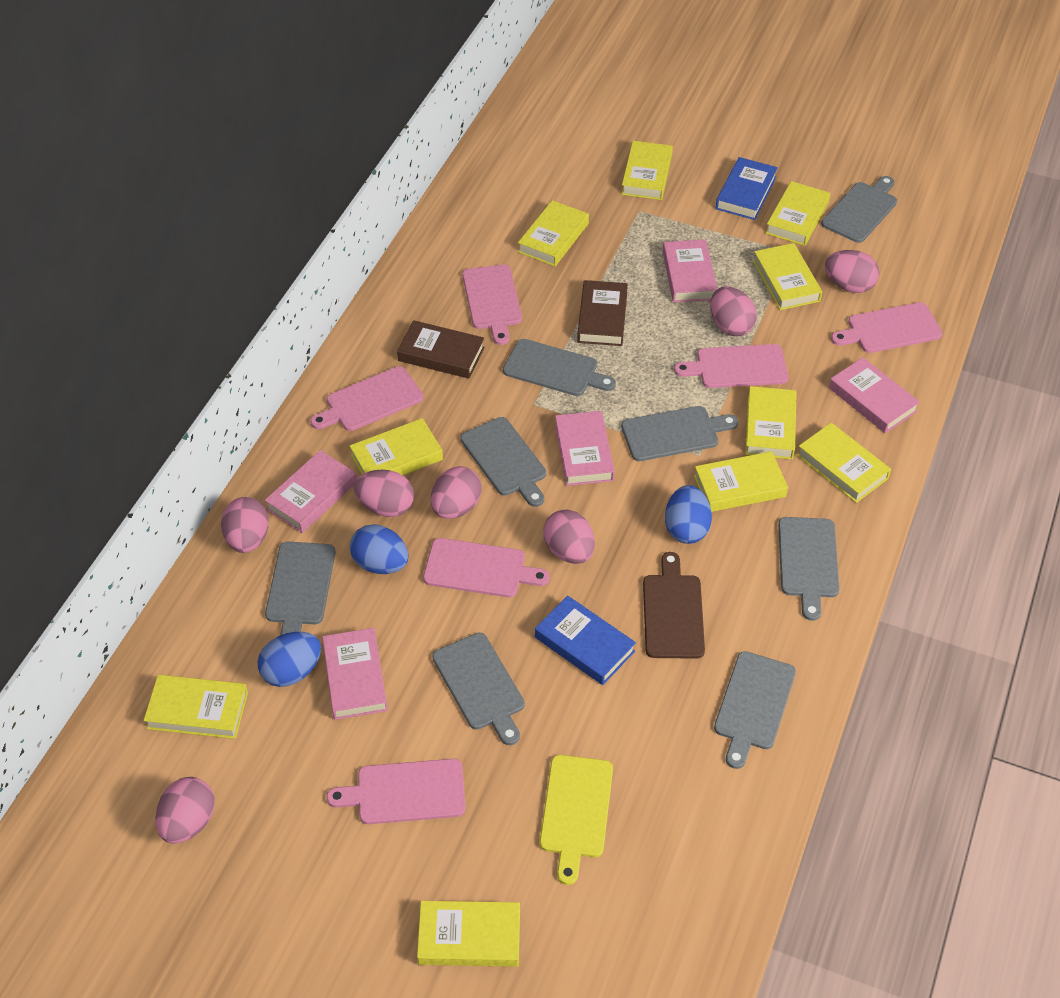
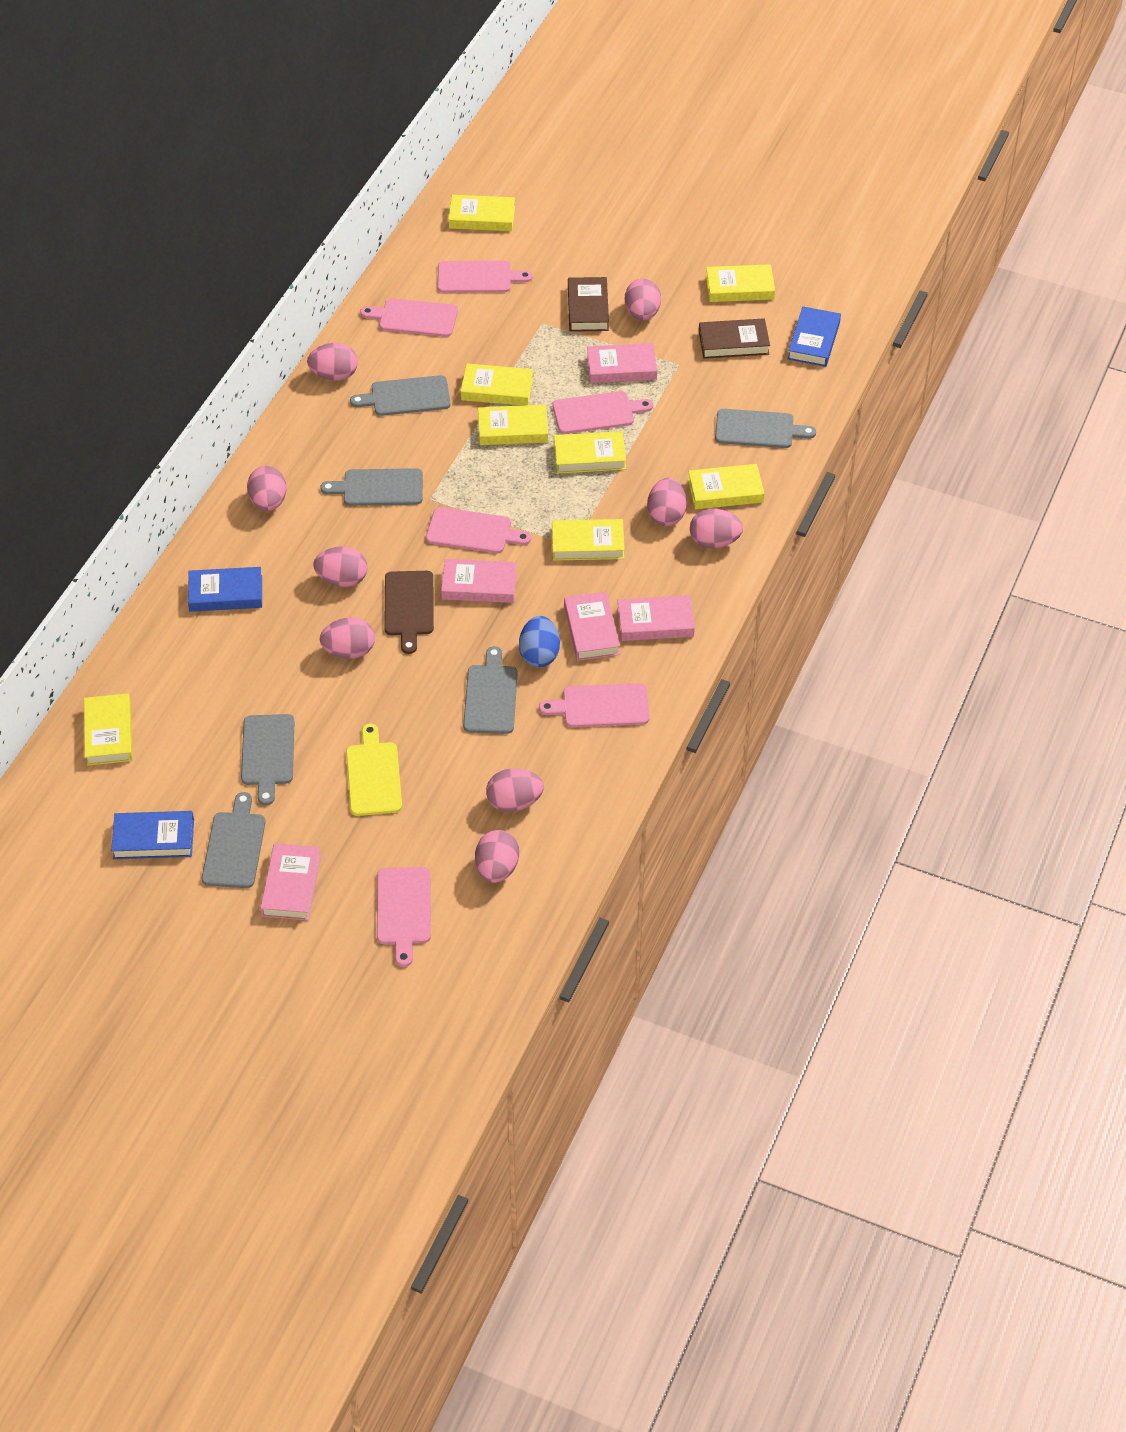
blue book: 2 -> 3
blue egg: 3 -> 1
grey cutting board: 8 -> 6
pink egg: 7 -> 9
yellow book: 10 -> 8

